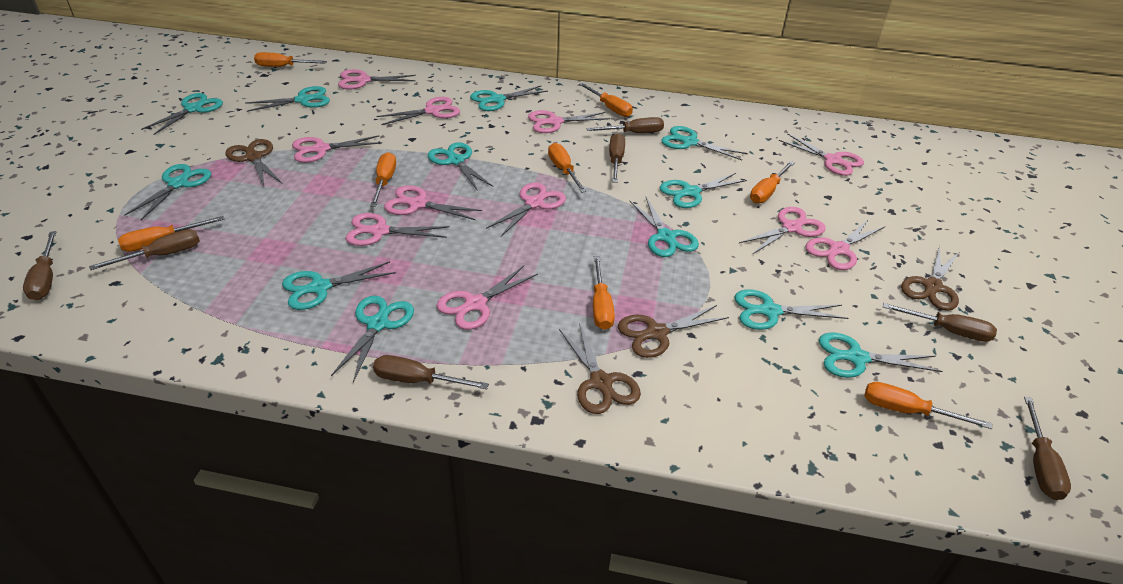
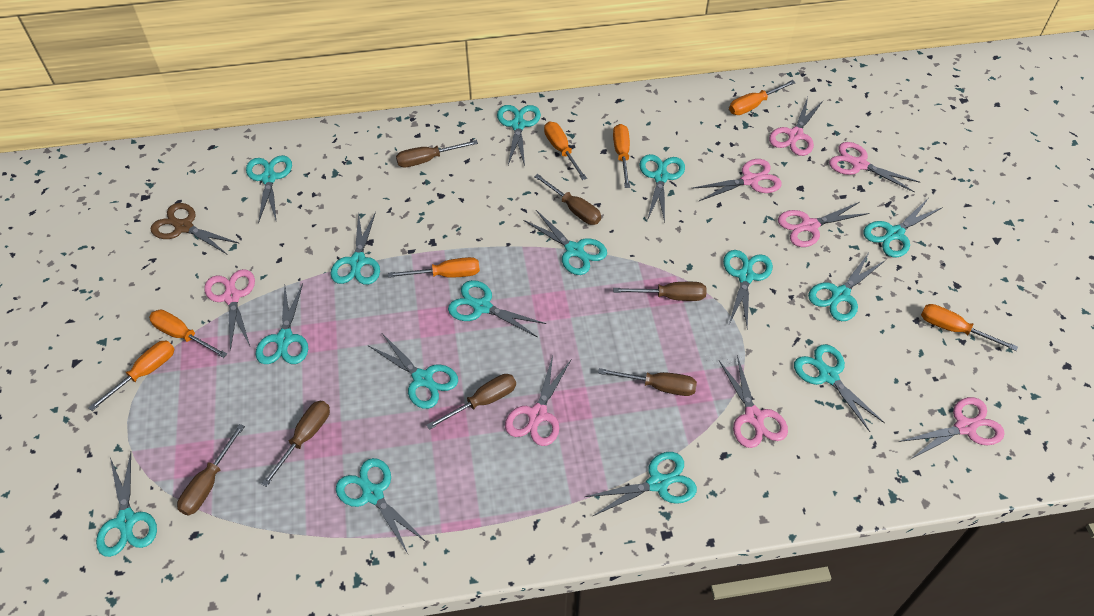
brown scissors: 4 -> 1
orange screwdriver: 8 -> 7
pink scissors: 11 -> 8
turquoise scissors: 12 -> 15

